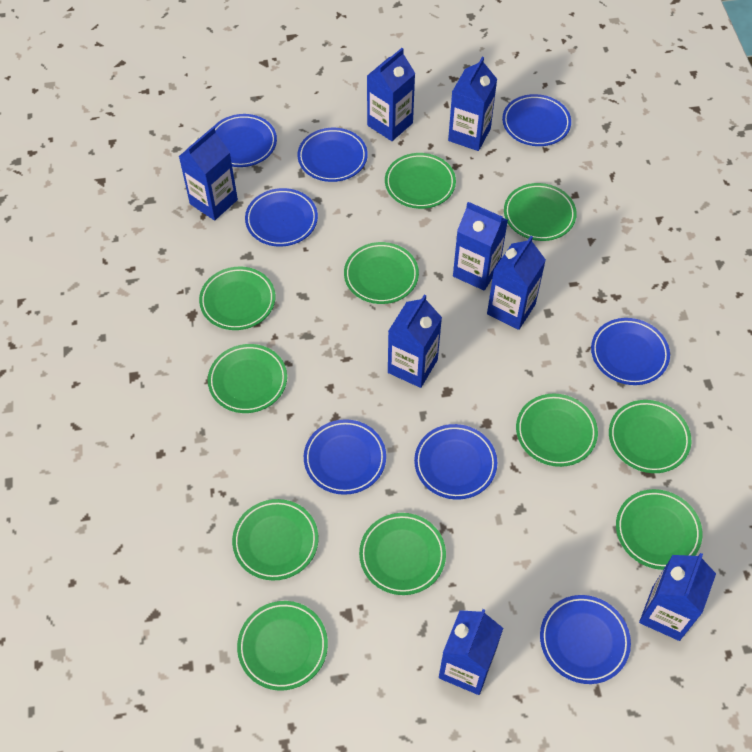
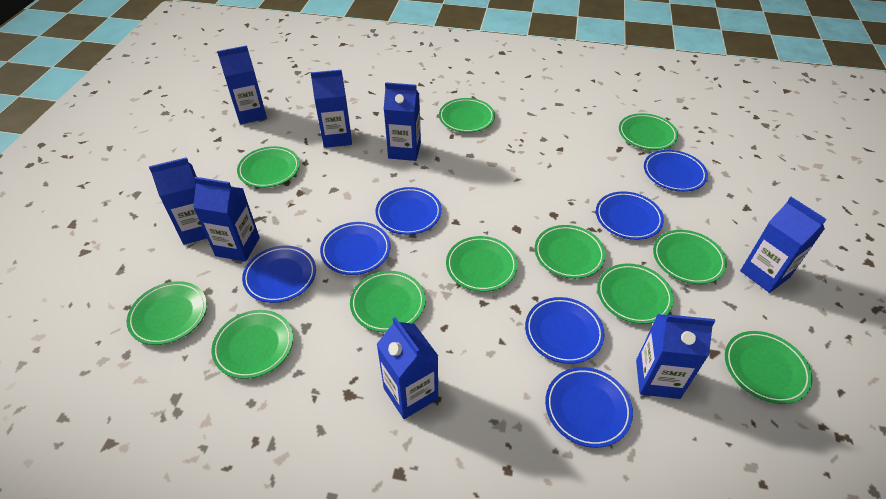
blue plate: 8 -> 7

